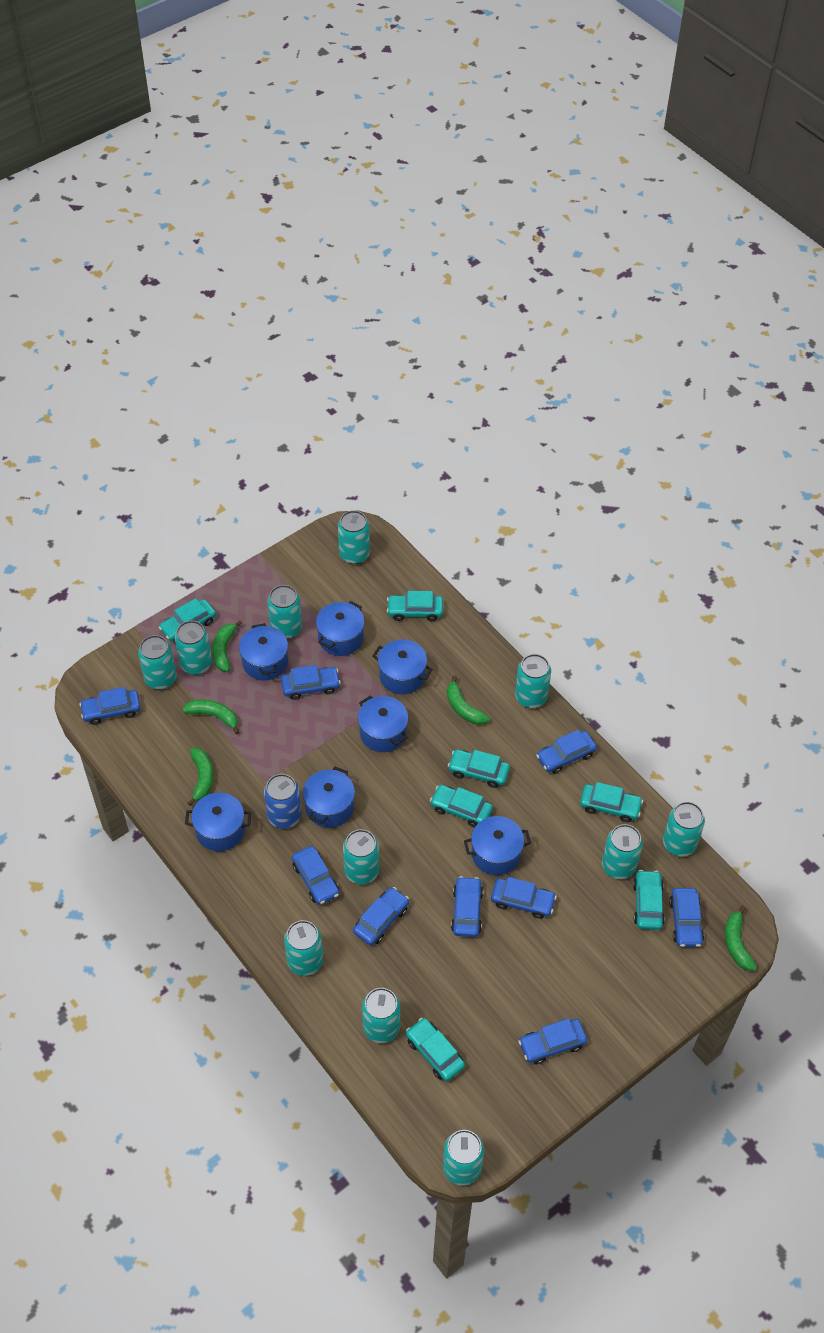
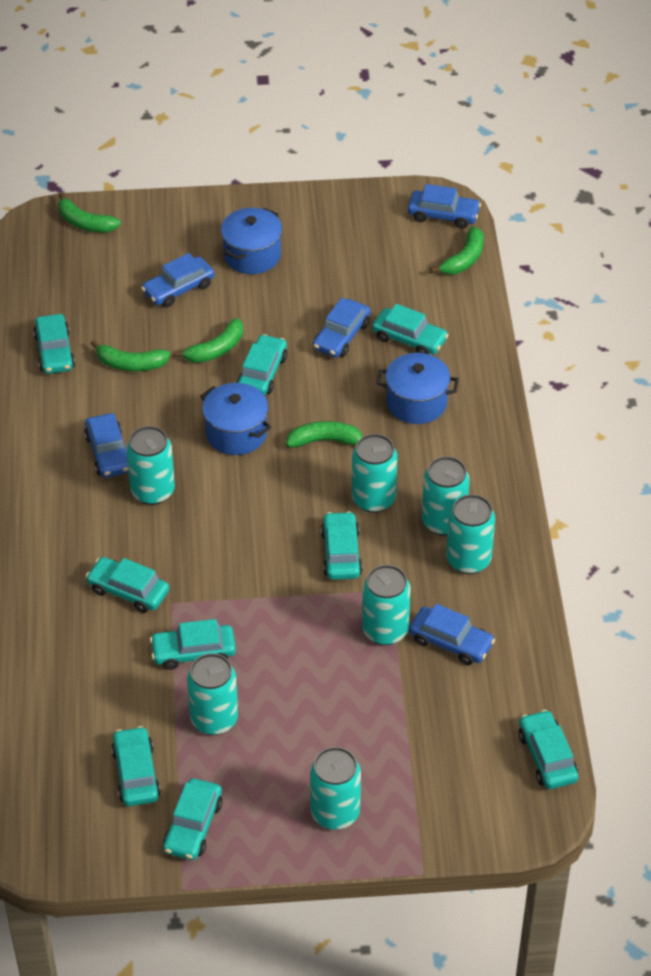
blue can: 1 -> 0
blue car: 9 -> 5
blue pot: 7 -> 3
turquoise can: 11 -> 7
turquoise car: 7 -> 9

